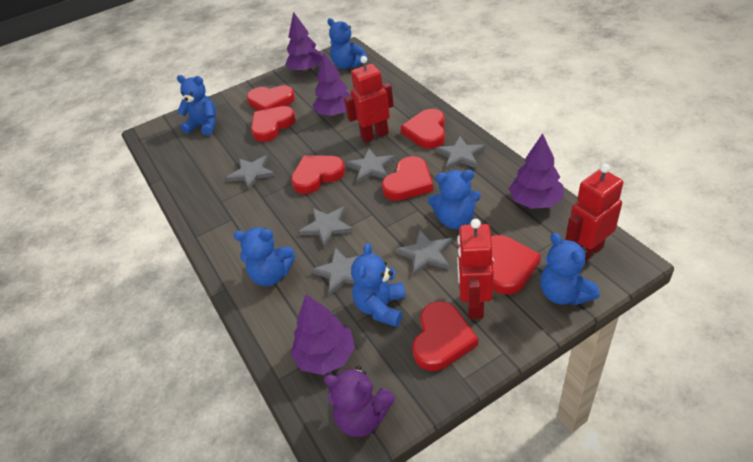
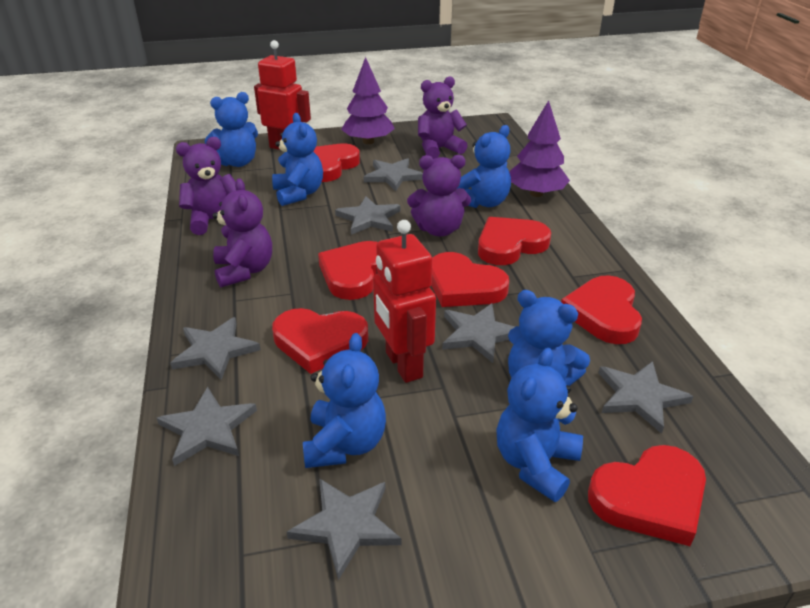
grey star: 6 -> 7
purple teddy bear: 1 -> 4
purple tree: 4 -> 2
red robot: 3 -> 2

